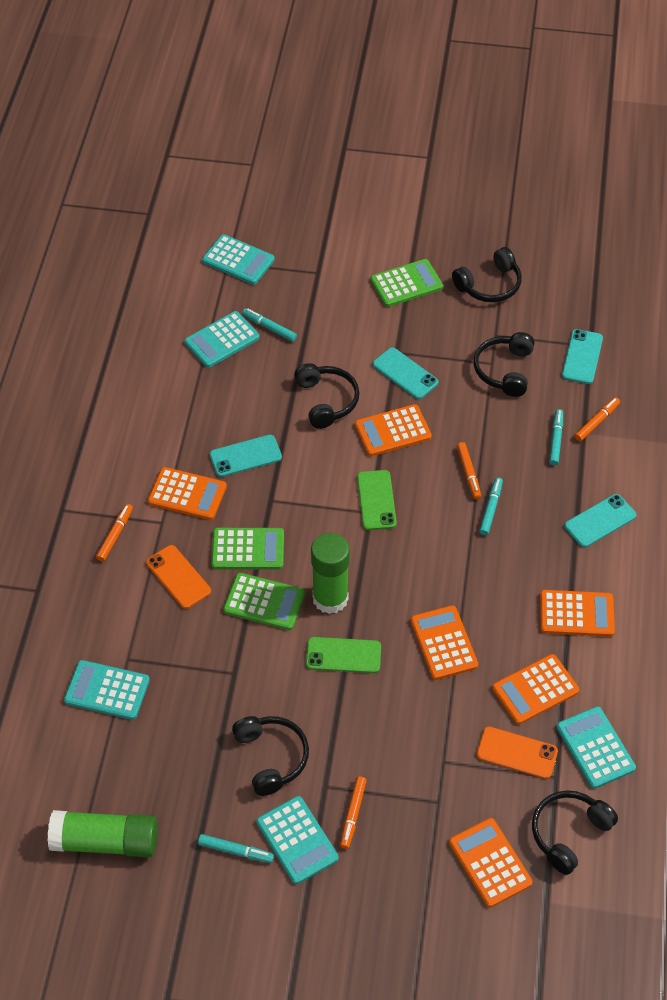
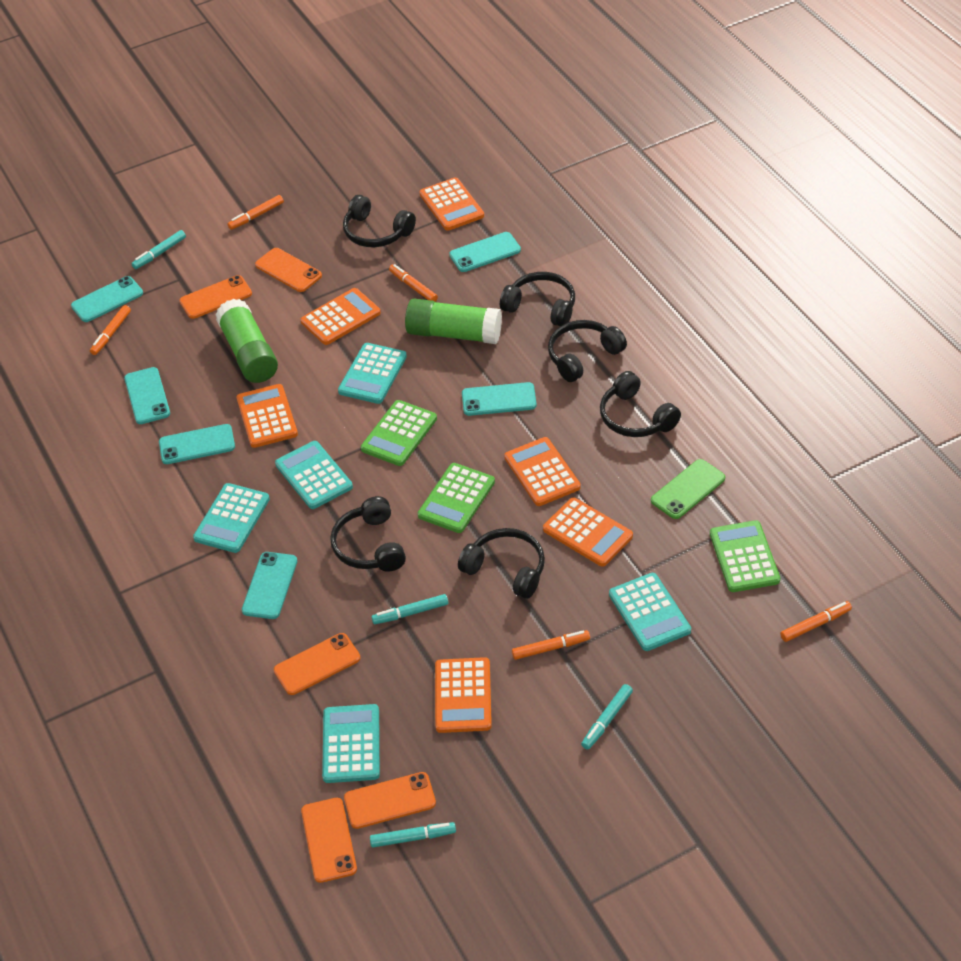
black headphones: 5 -> 6
green phone: 2 -> 1
orange marker: 4 -> 5
orange phone: 2 -> 5
turquoise phone: 4 -> 6

